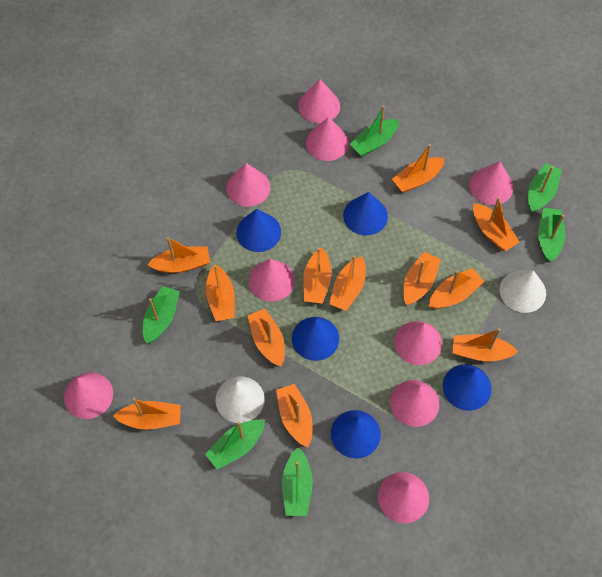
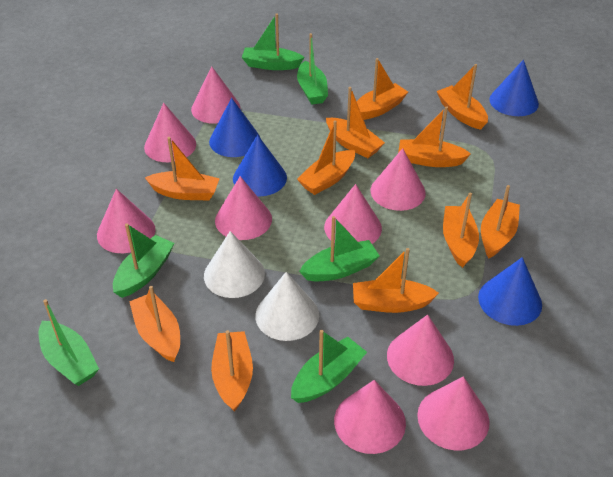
blue cone: 5 -> 4
orange boat: 12 -> 11

